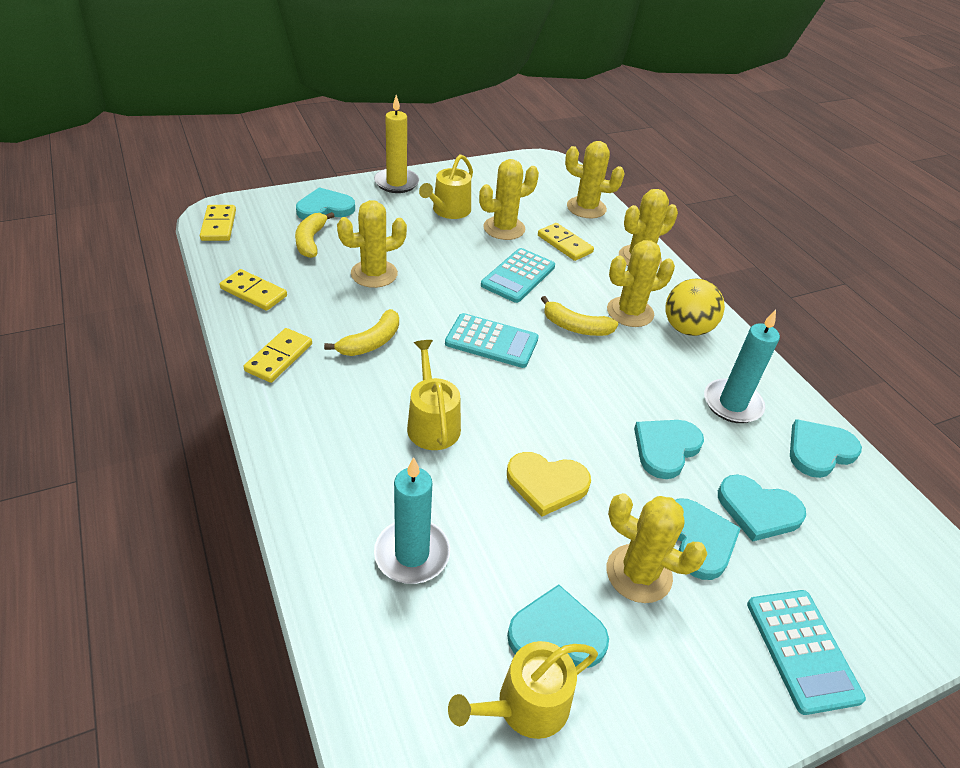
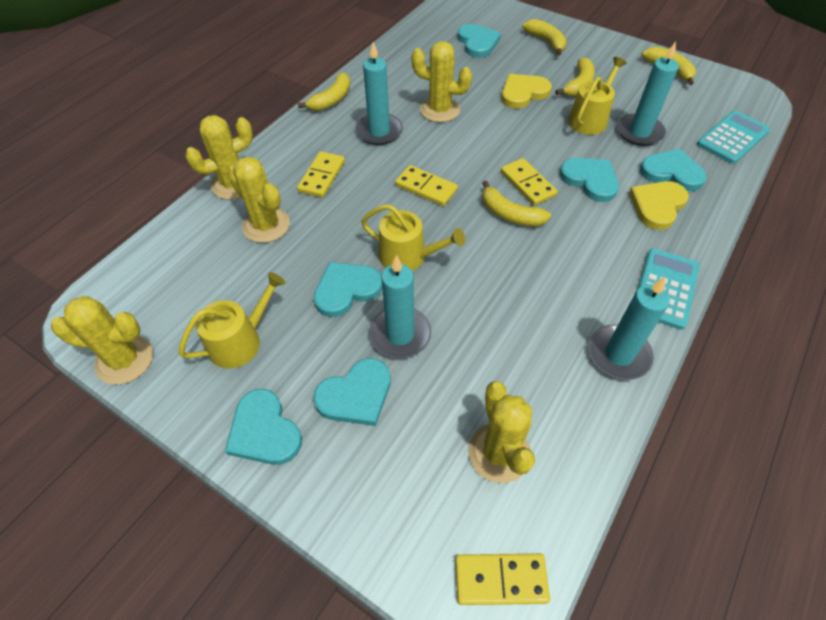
turquoise calculator: 3 -> 2
turquoise candle: 2 -> 4
yellow ball: 1 -> 0
yellow banana: 3 -> 5
yellow cactus: 6 -> 5
yellow candle: 1 -> 0
yellow heart: 1 -> 2

